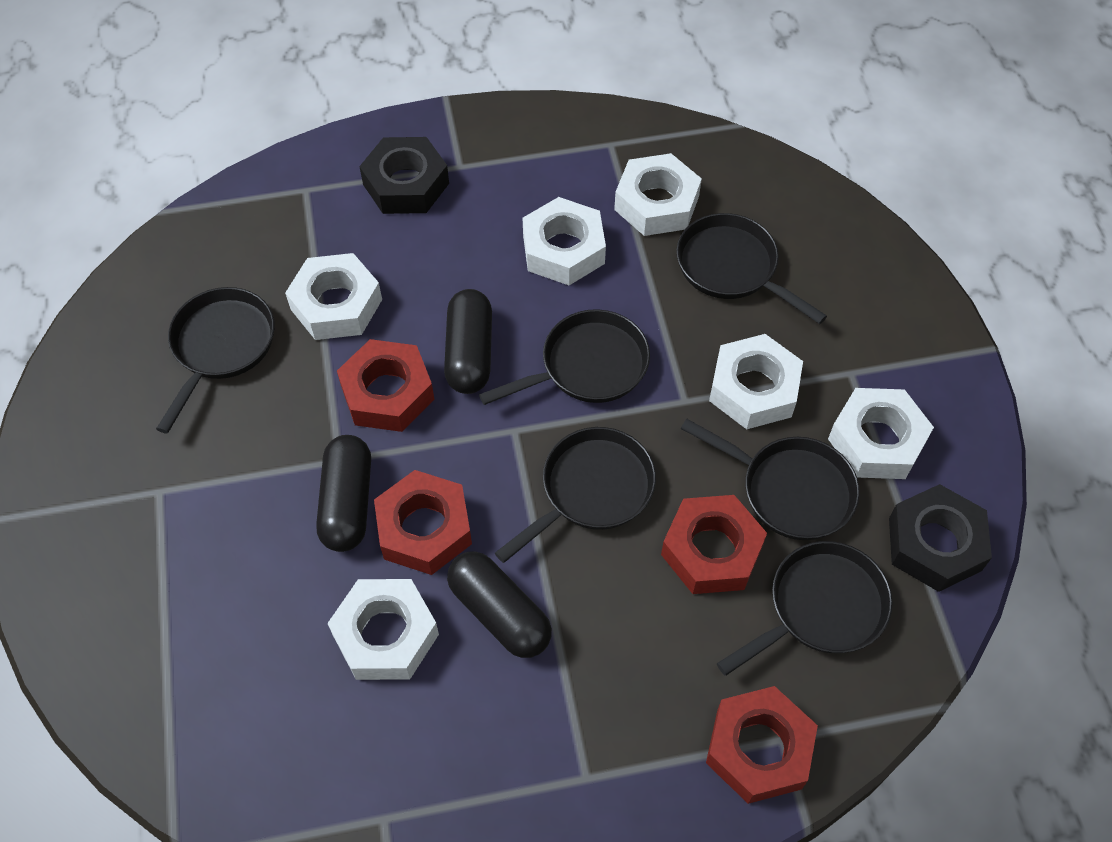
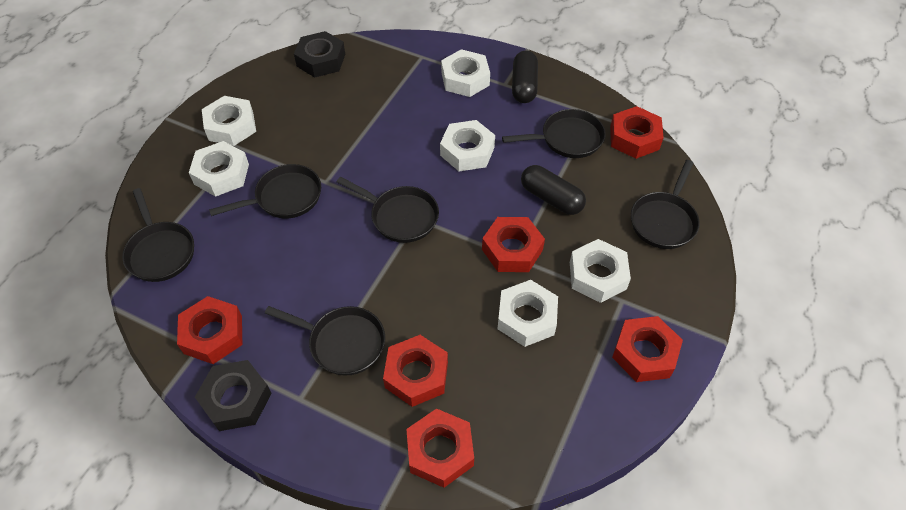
black capsule: 3 -> 2
red nut: 4 -> 6

